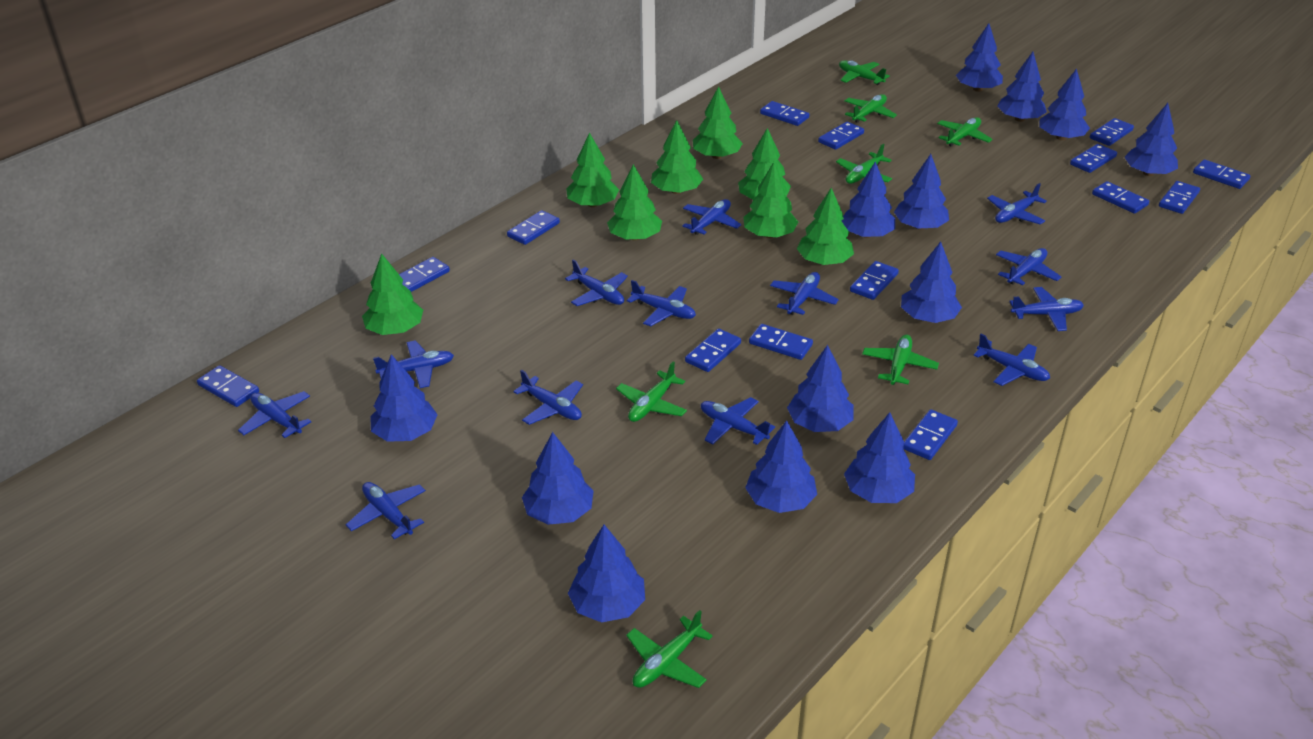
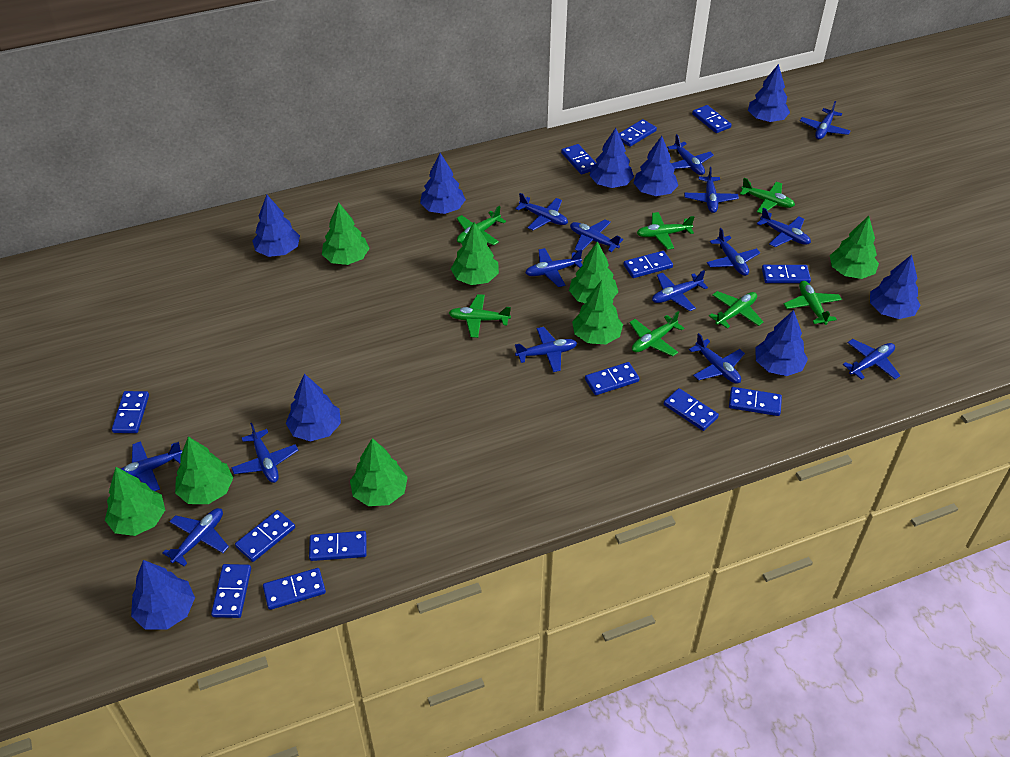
blue domino: 14 -> 13
blue plane: 13 -> 15
blue tree: 13 -> 9

